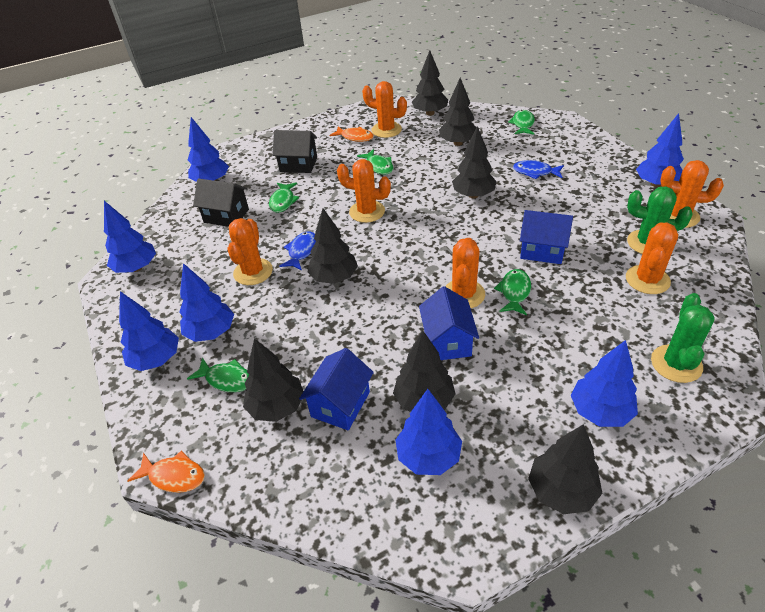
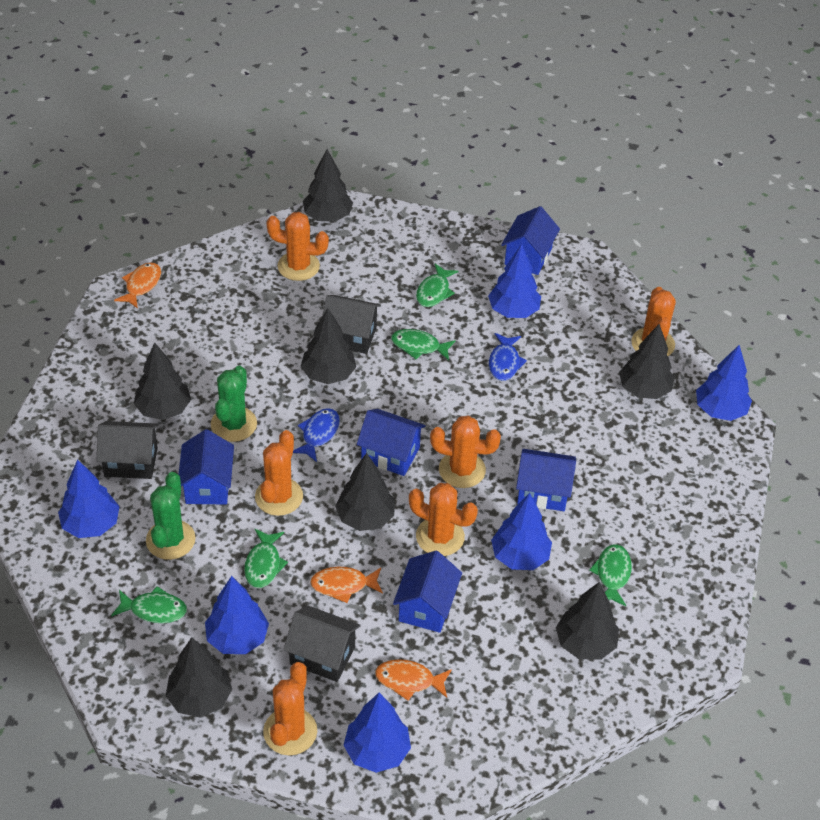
black house: 2 -> 3
blue house: 3 -> 5
blue tree: 7 -> 6
orange fish: 2 -> 3

